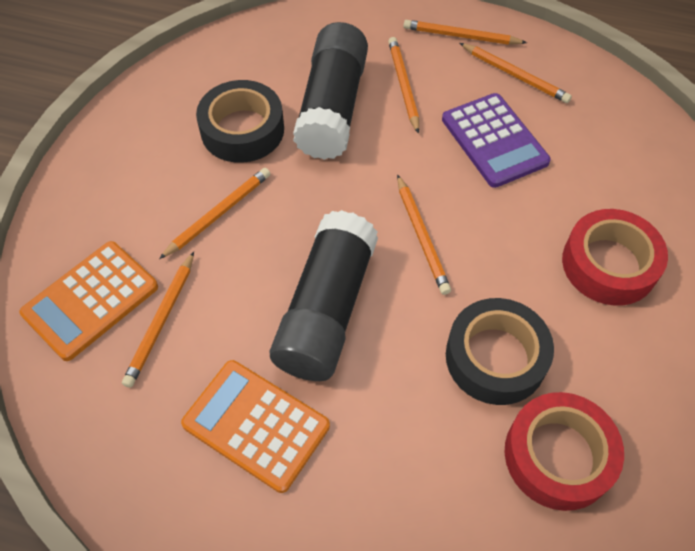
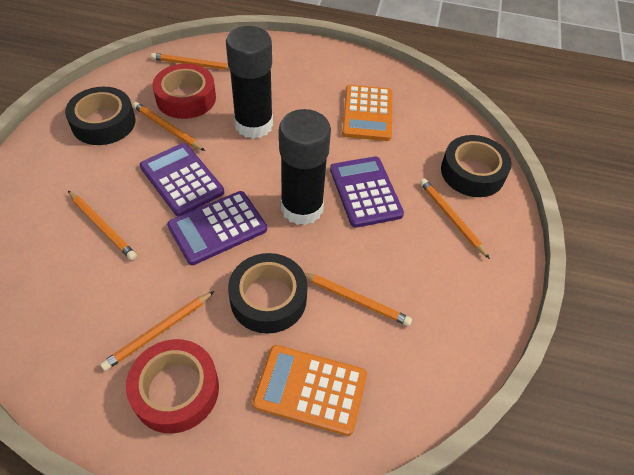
black tape: 2 -> 3
purple calculator: 1 -> 3

